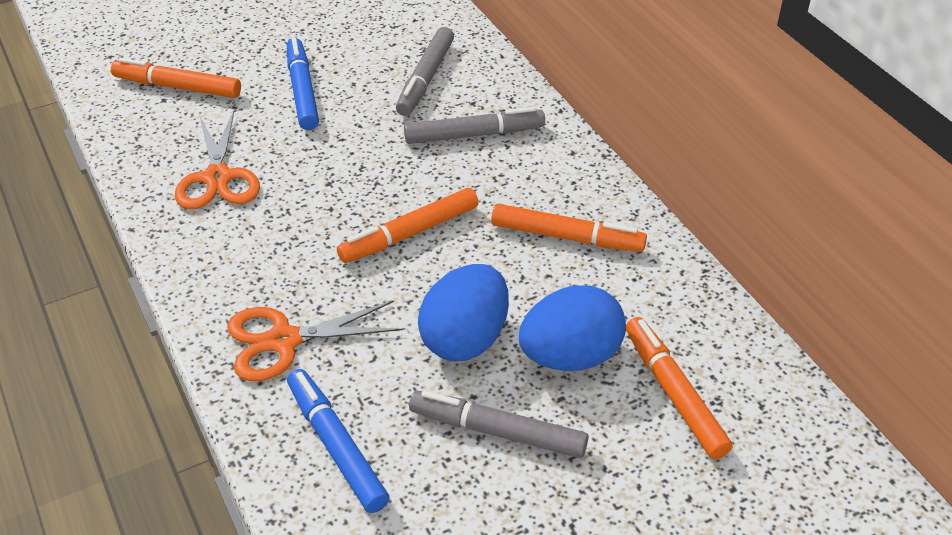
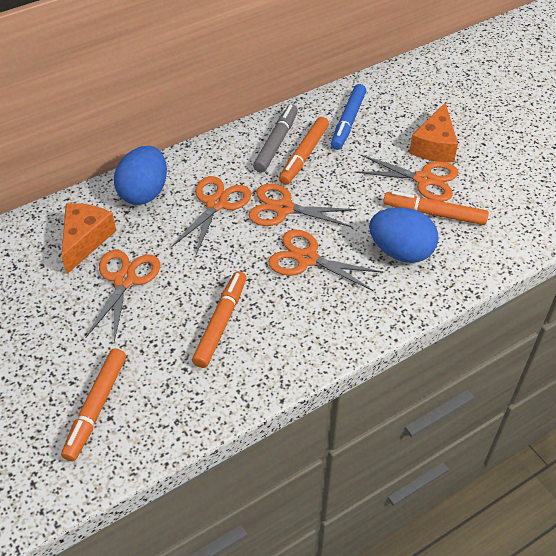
blue marker: 2 -> 1
grey marker: 3 -> 1
orange cheese: 0 -> 2
orange scissors: 2 -> 5

